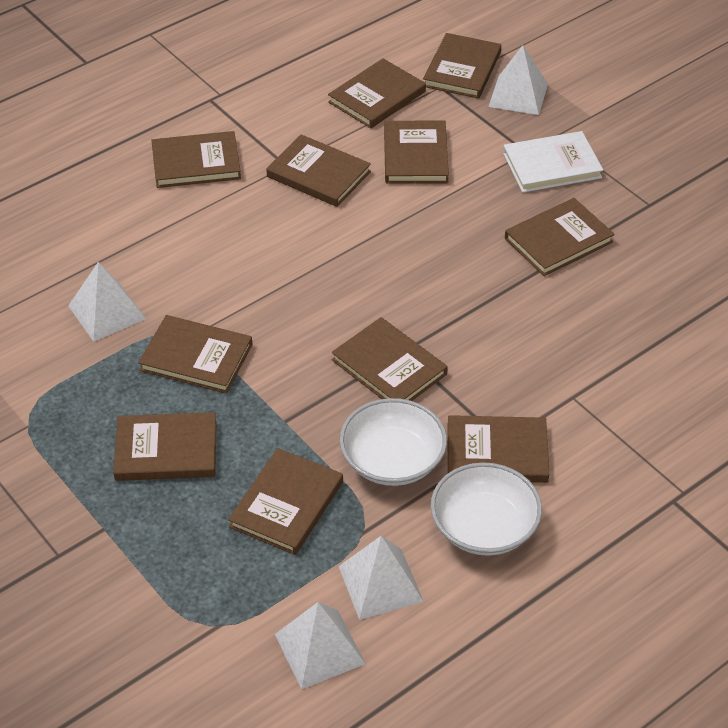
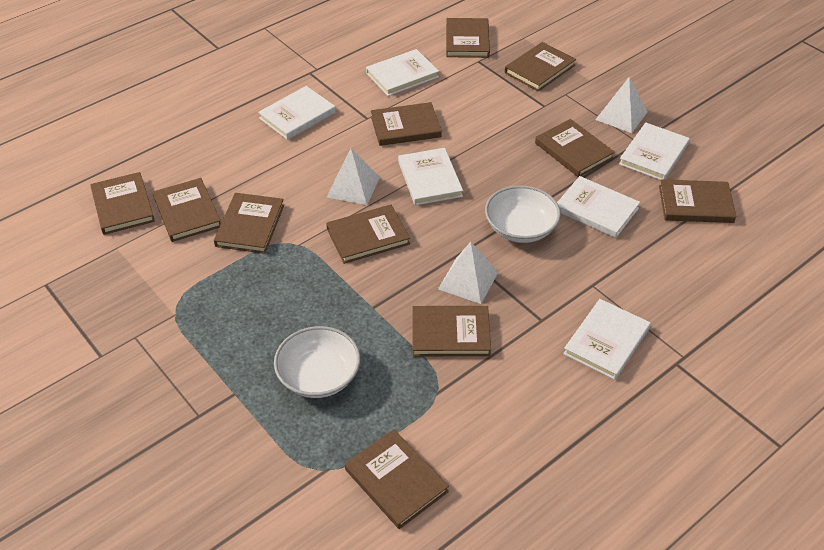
white book: 1 -> 6
white pyramid: 4 -> 3

